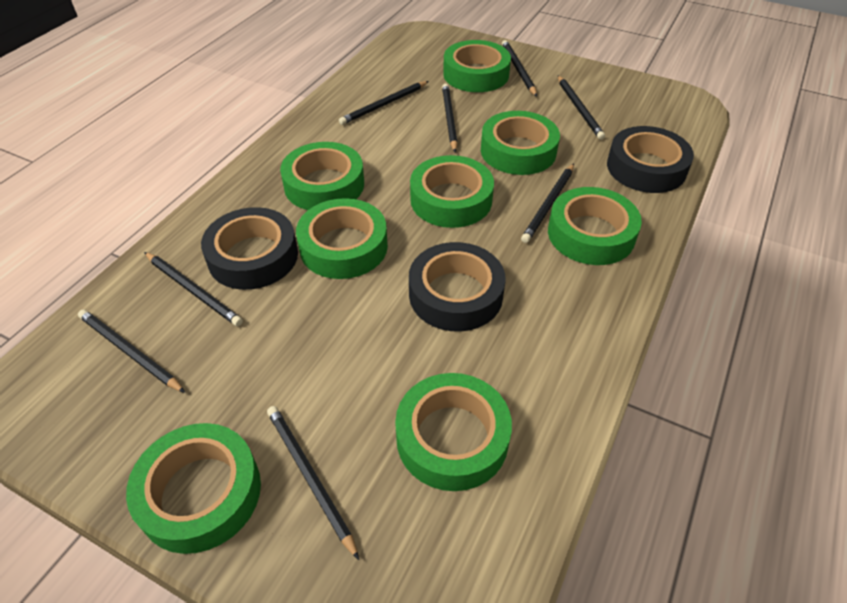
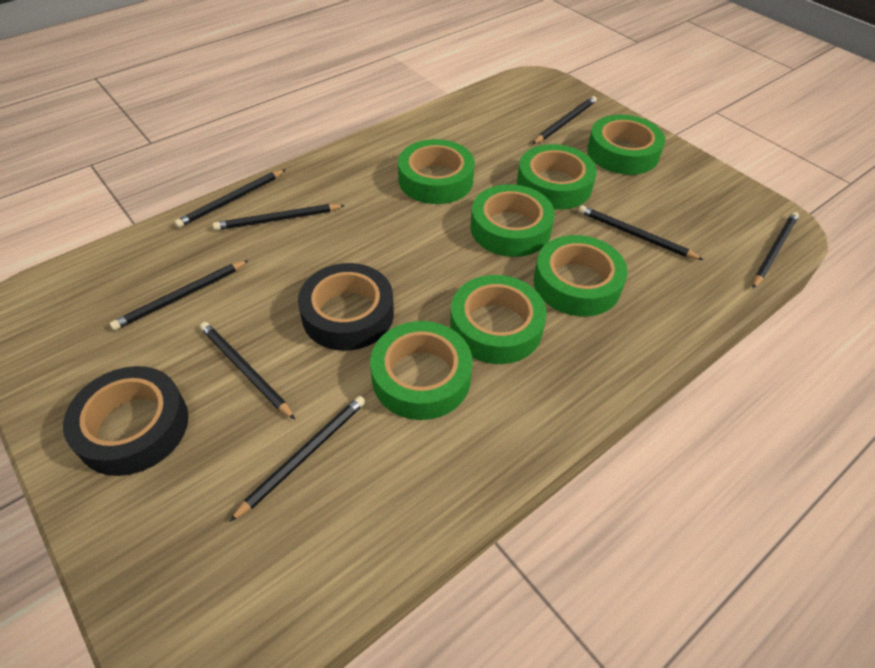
black tape: 3 -> 2
green tape: 8 -> 7

